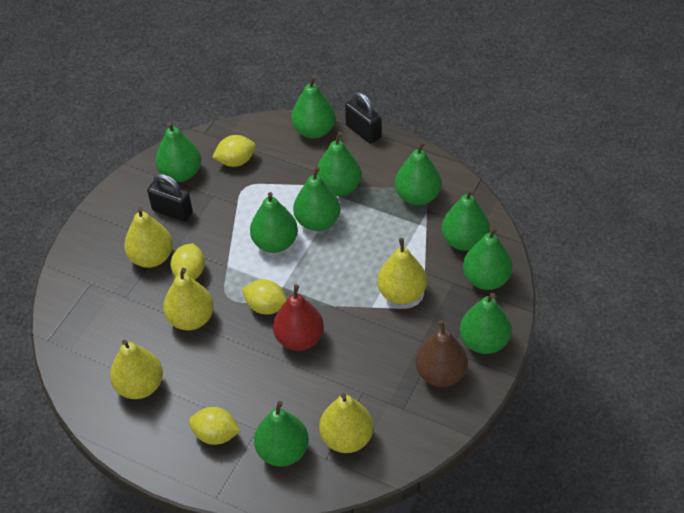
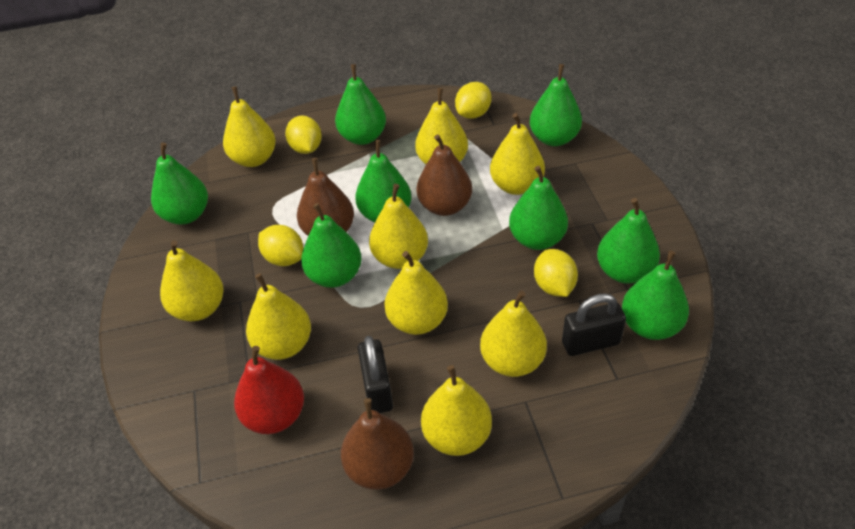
brown pear: 1 -> 3
green pear: 10 -> 8
yellow pear: 5 -> 9

